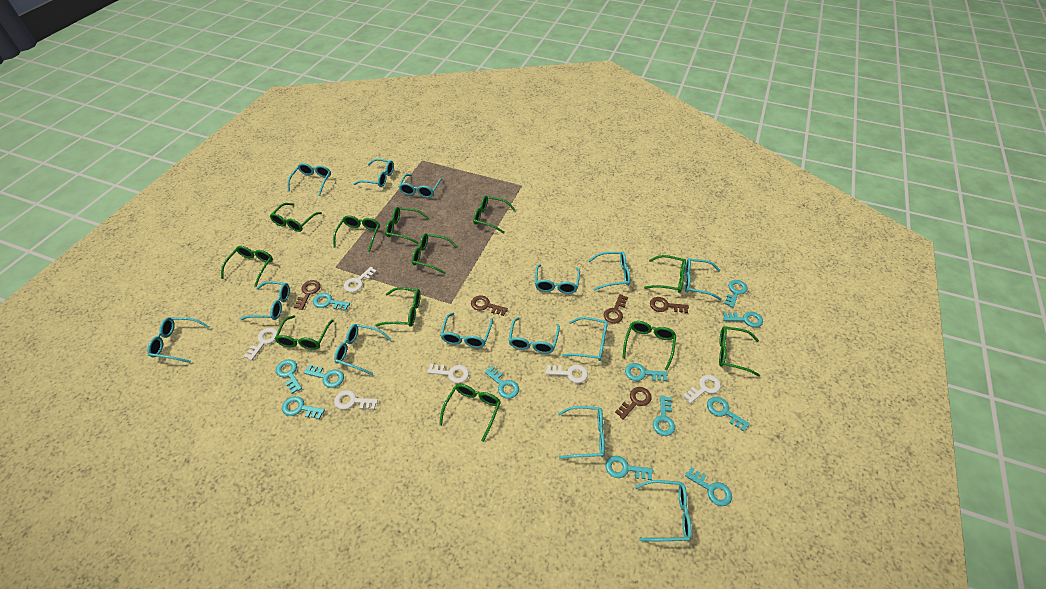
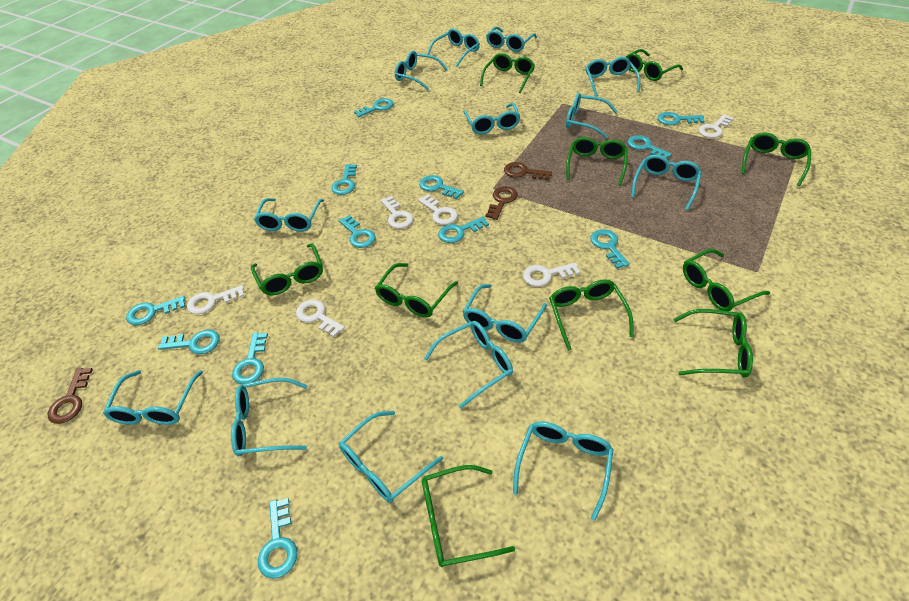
brown key: 5 -> 3
green glasses: 12 -> 10

